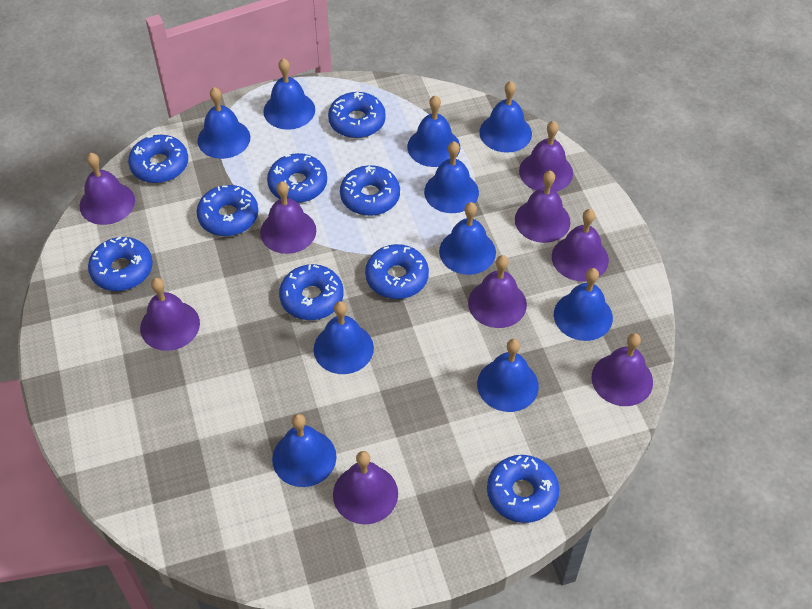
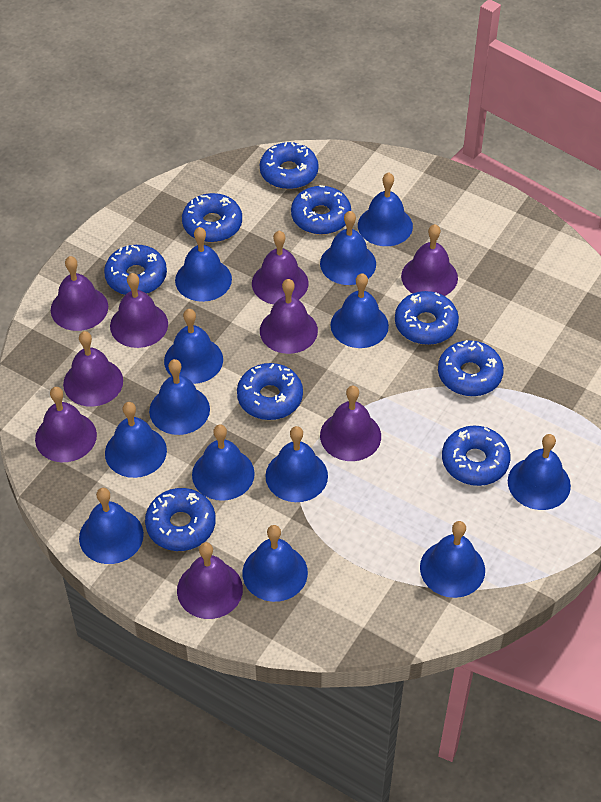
blue bell: 10 -> 13

